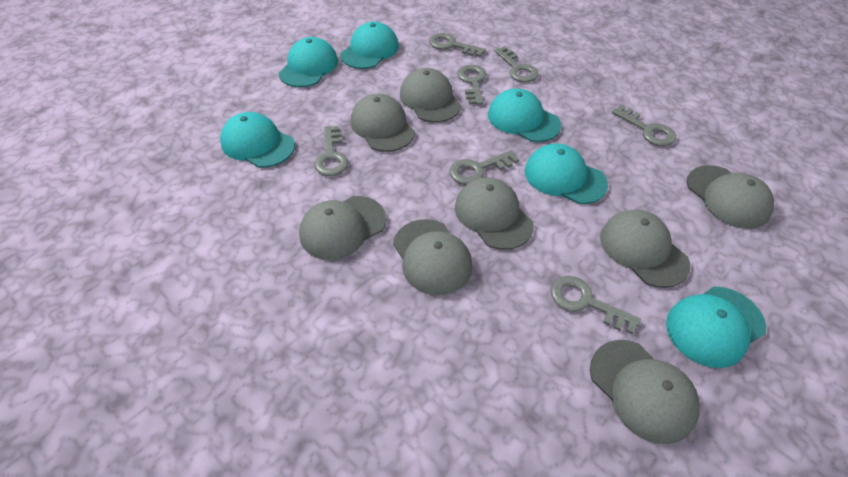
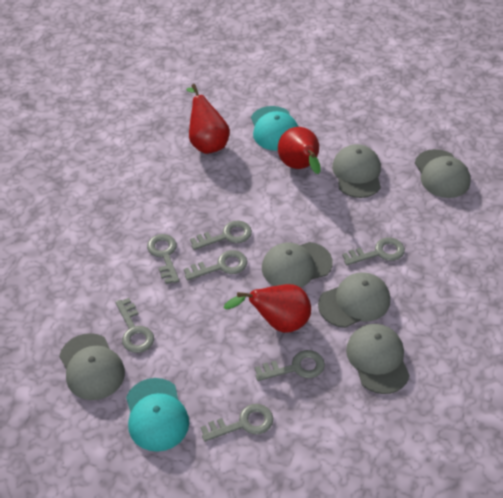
grey cap: 8 -> 6
red pear: 0 -> 3
turquoise cap: 6 -> 2

